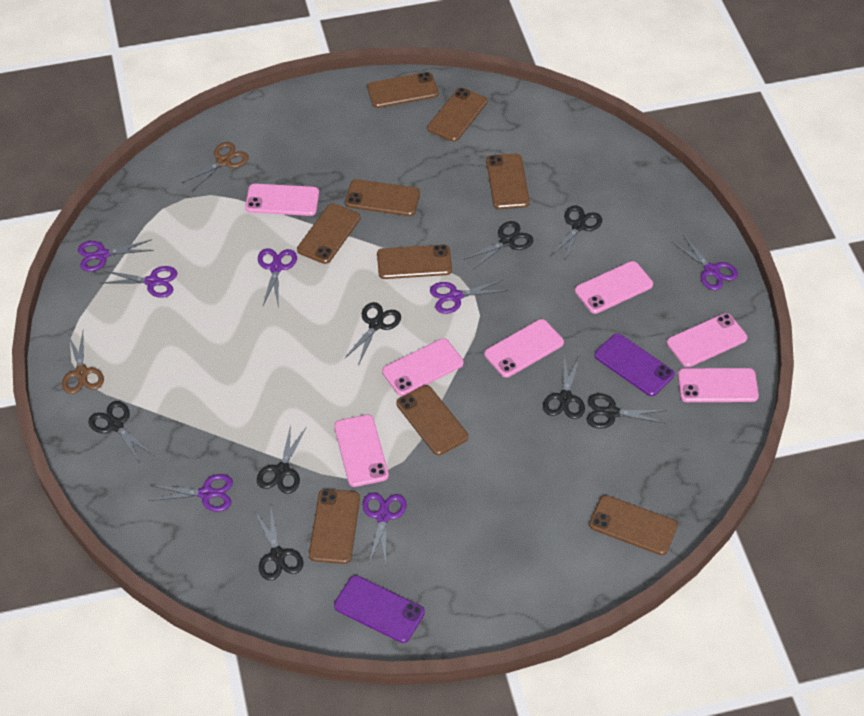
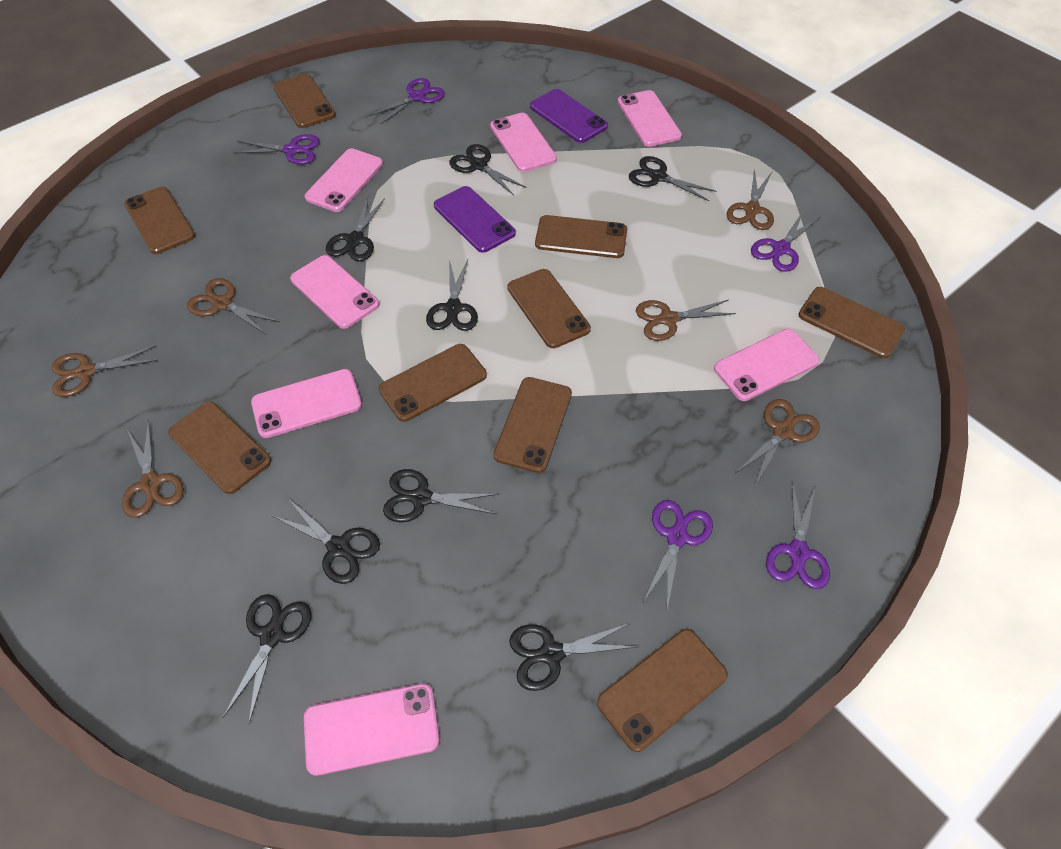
brown scissors: 2 -> 6
purple scissors: 7 -> 5

